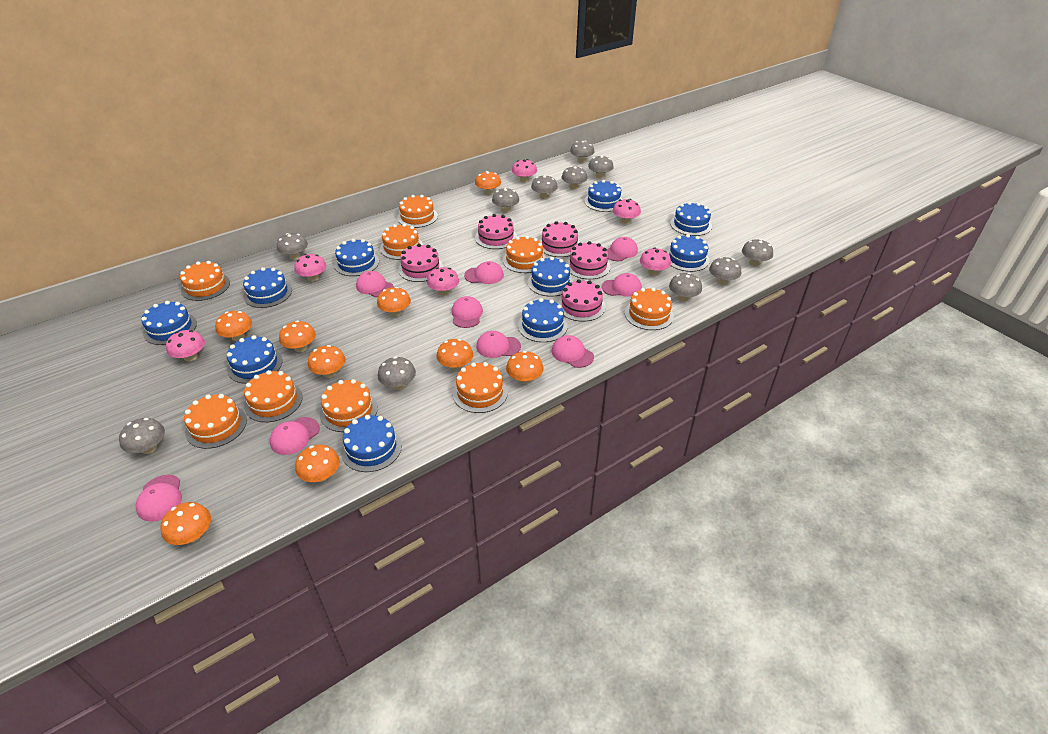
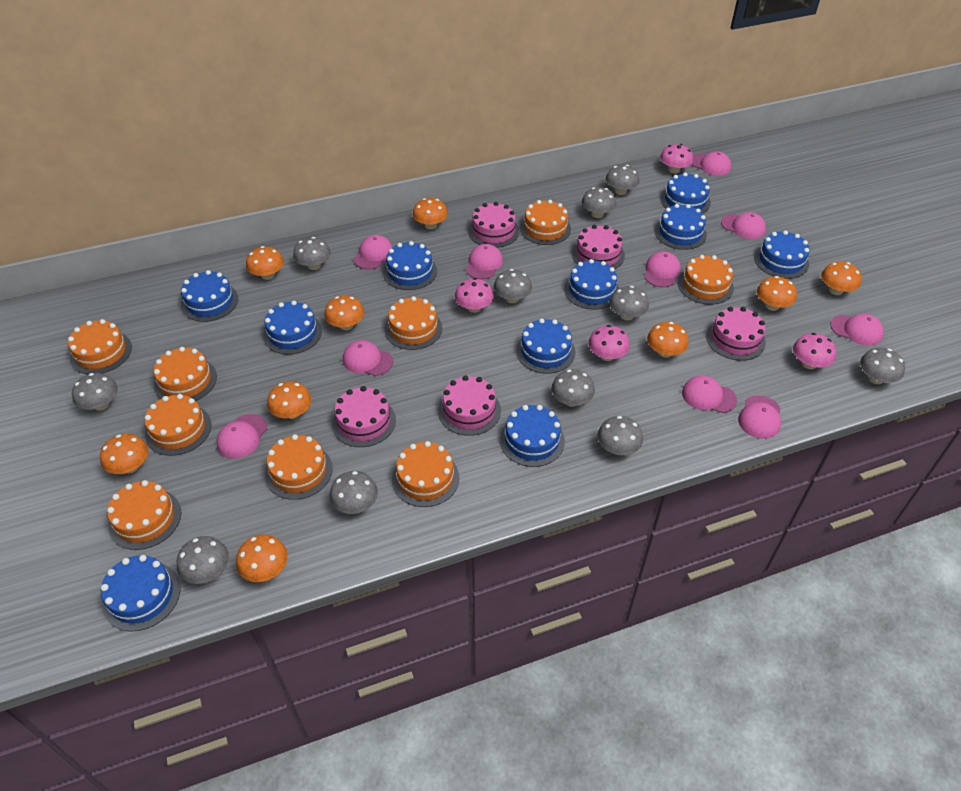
pink cap: 9 -> 10
pink mushroom: 6 -> 4

